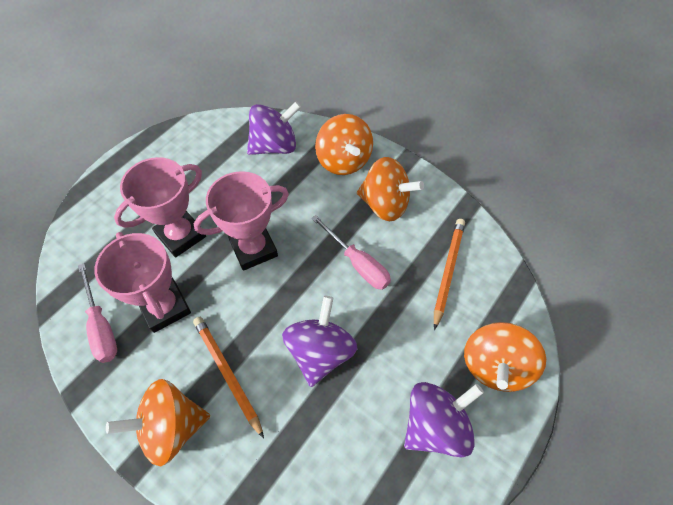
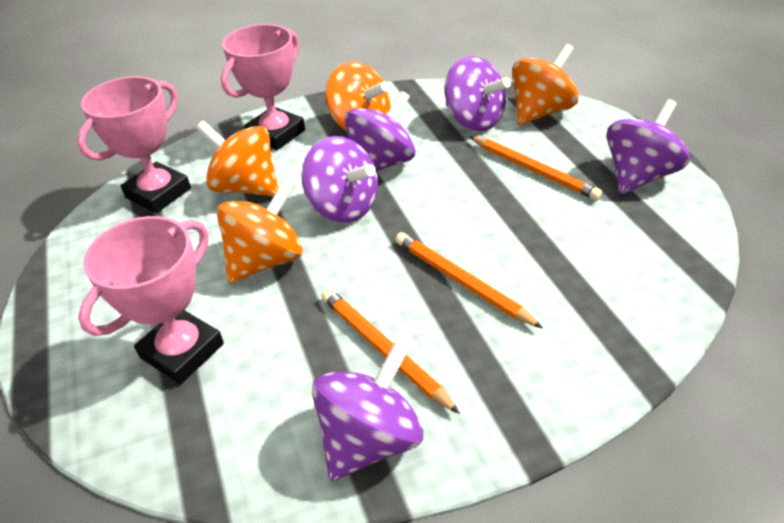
orange pencil: 2 -> 3
pink screwdriver: 2 -> 0
purple spinning top: 3 -> 5

